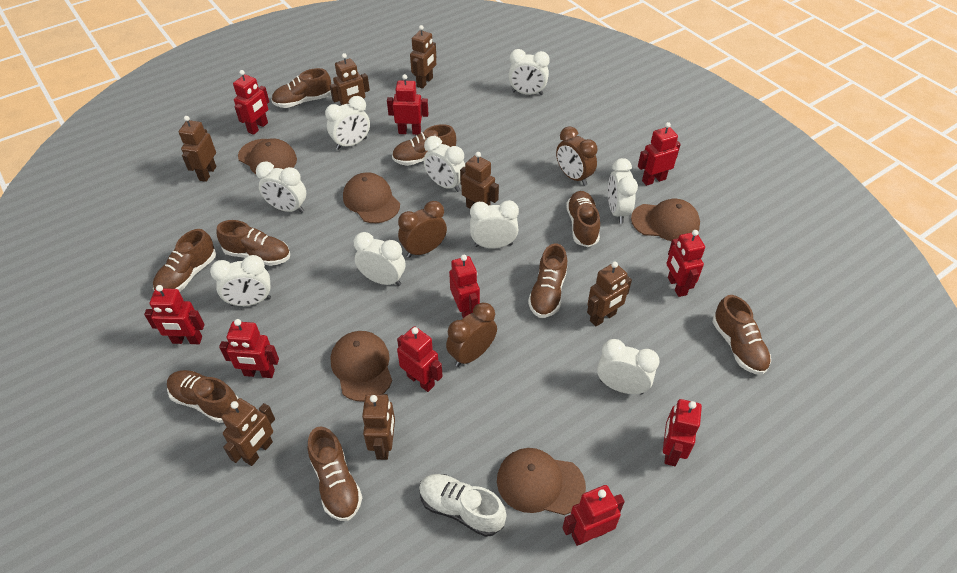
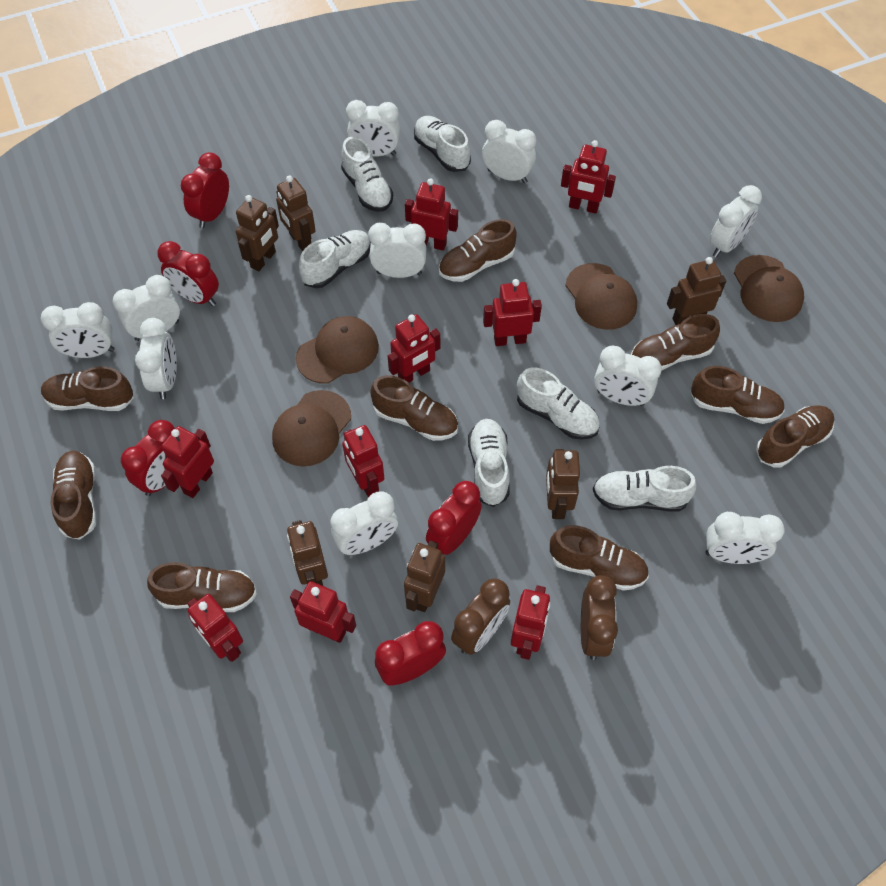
brown cap: 5 -> 4
brown clock: 3 -> 2
brown robot: 7 -> 6
red clock: 0 -> 5
red robot: 10 -> 9
white clock: 9 -> 10
white shoe: 1 -> 6

